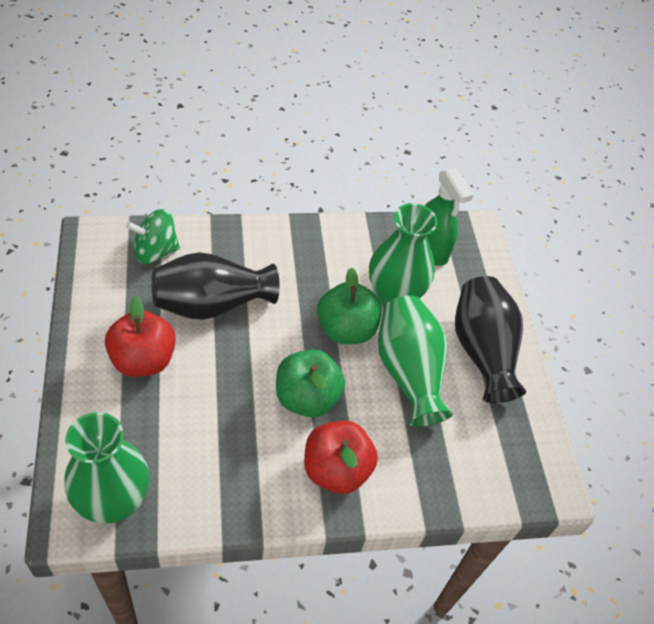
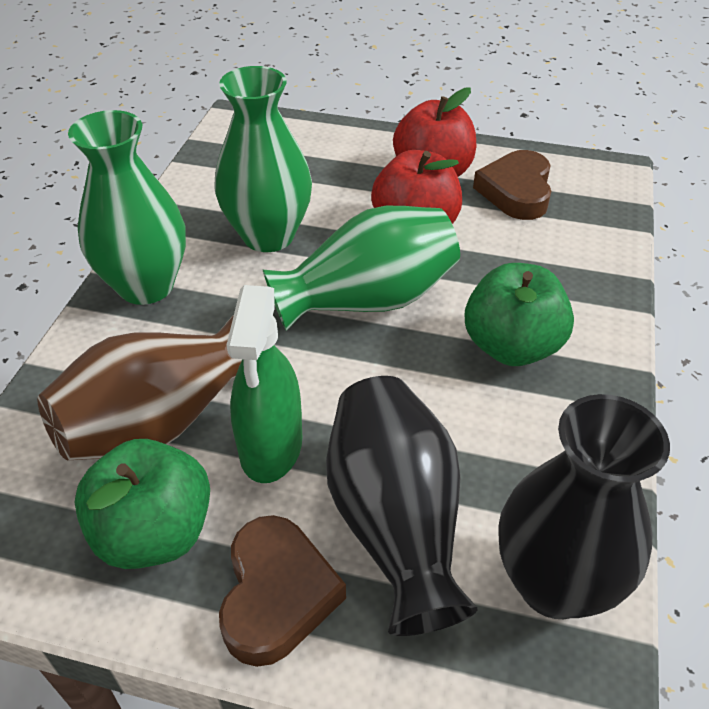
brown heart: 0 -> 2
brown vase: 0 -> 1
green spinning top: 1 -> 0

